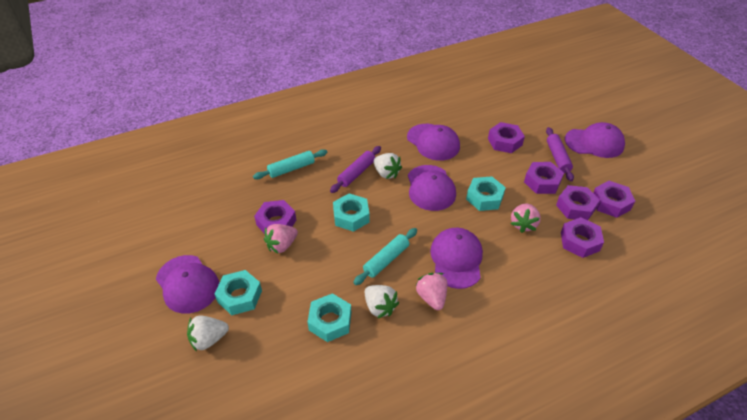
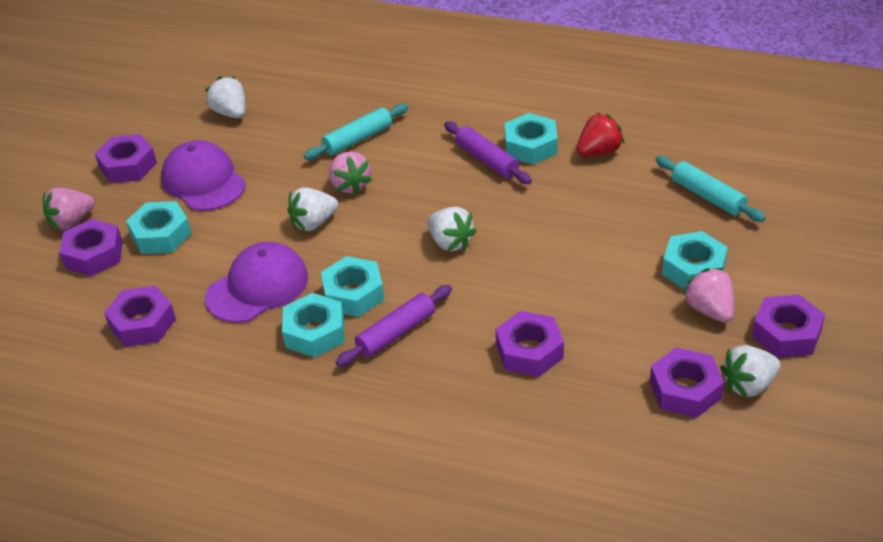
purple cap: 5 -> 2
red strawberry: 0 -> 1
turquoise nut: 4 -> 5
white strawberry: 3 -> 4

